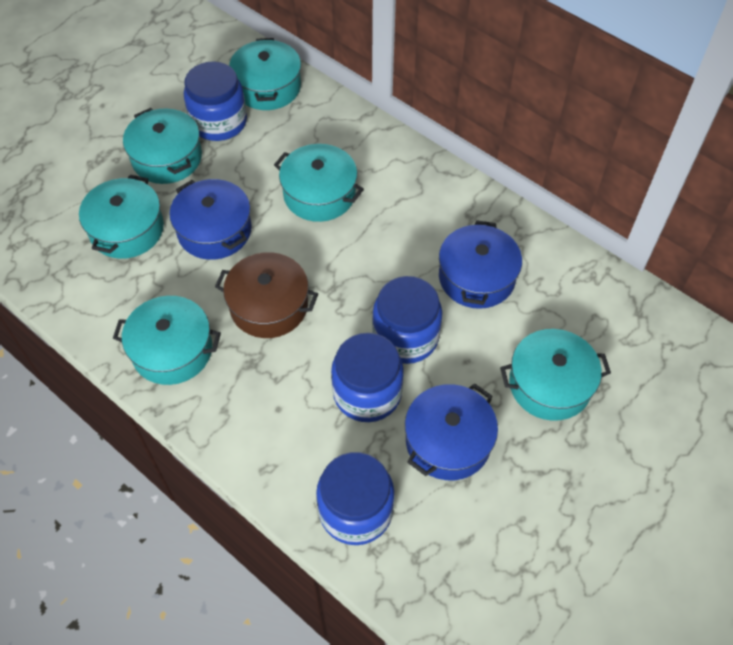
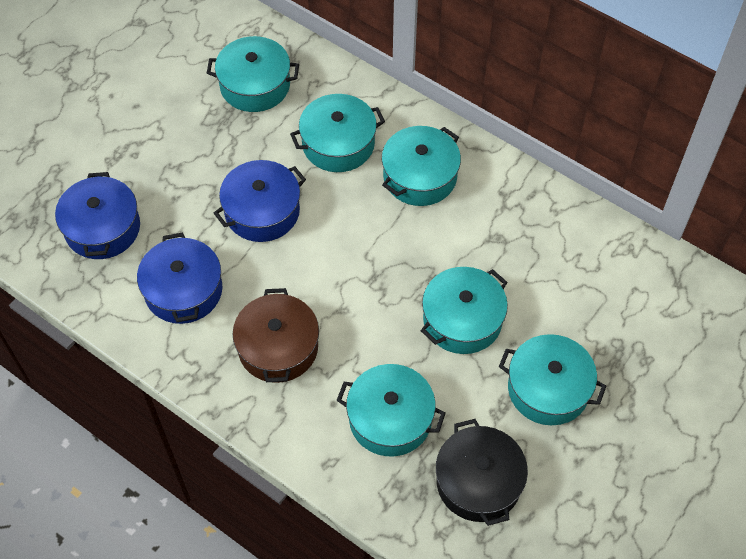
black pot: 0 -> 1
blue jar: 4 -> 0

